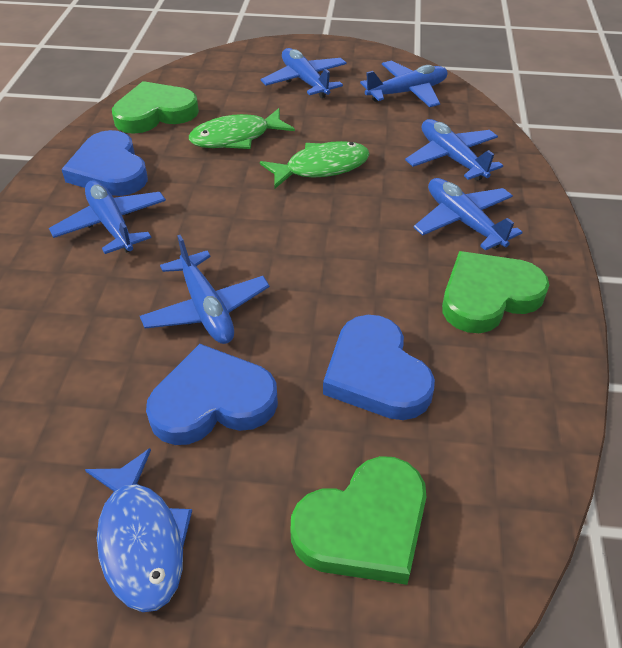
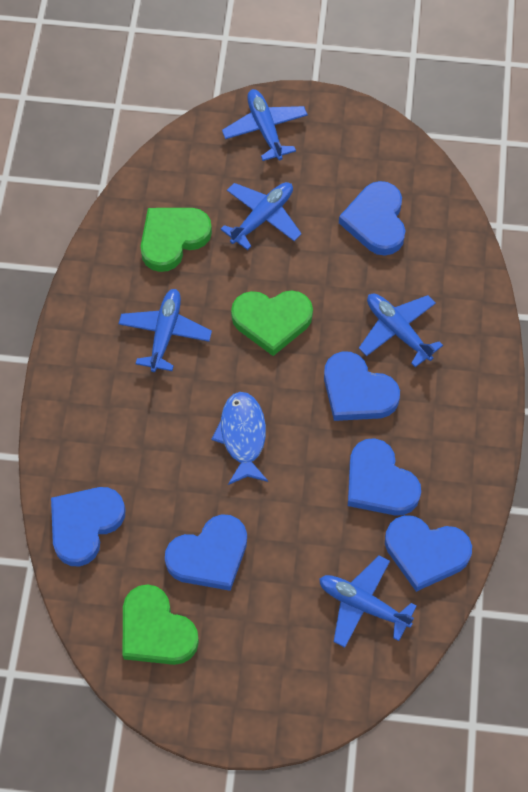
blue heart: 3 -> 6
blue plane: 6 -> 5
green fish: 2 -> 0

